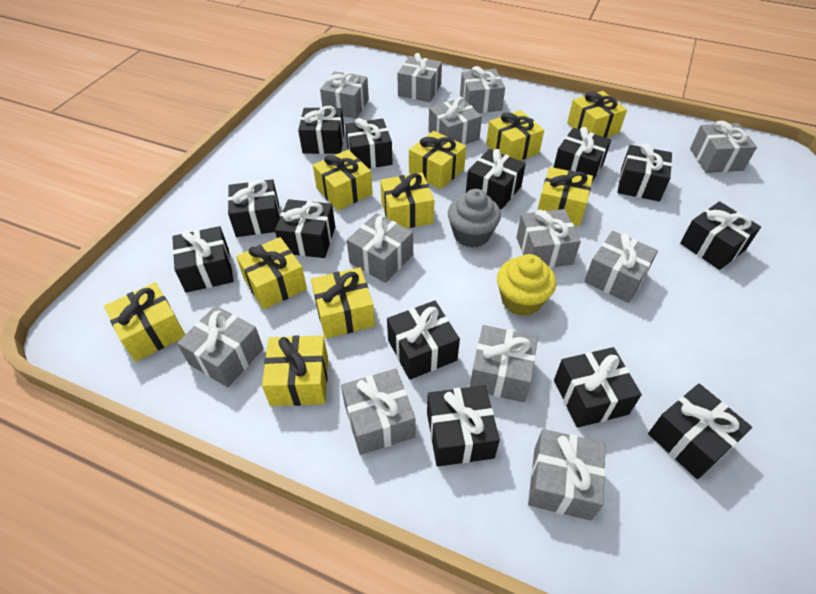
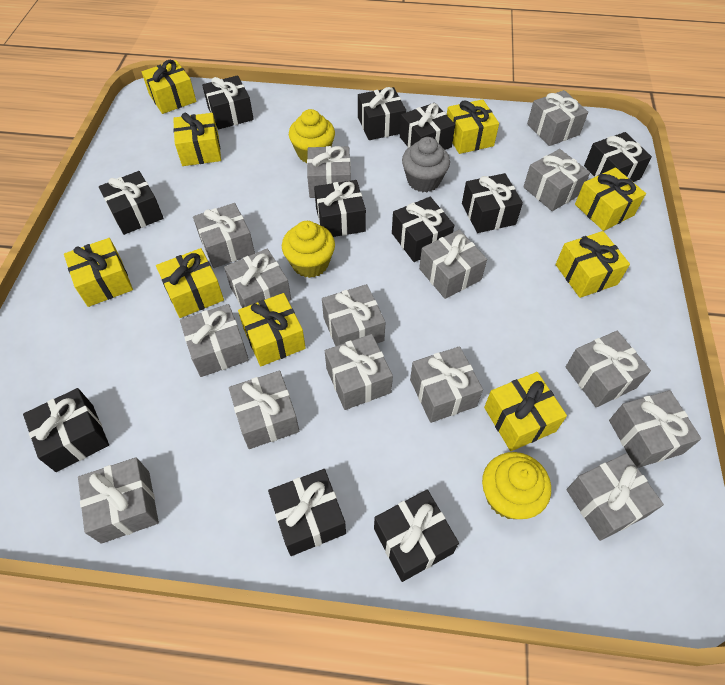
black gift: 13 -> 11
grey gift: 12 -> 15
yellow cupcake: 1 -> 3
yellow gift: 10 -> 9

